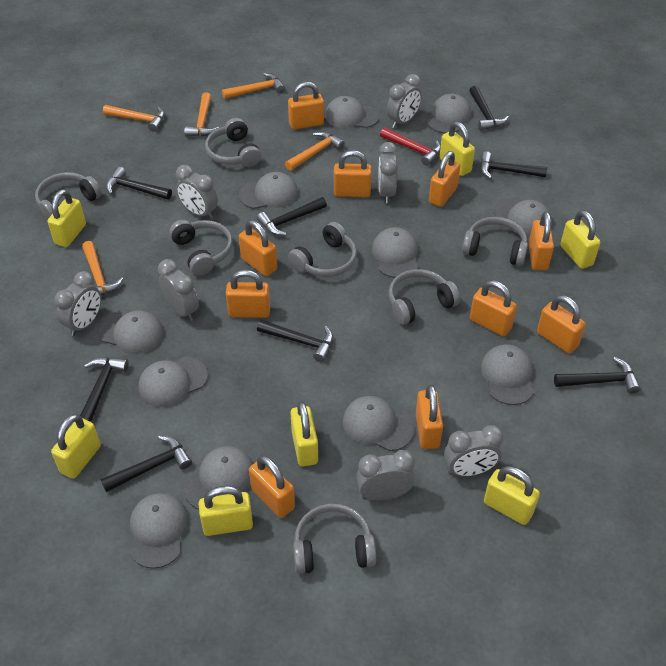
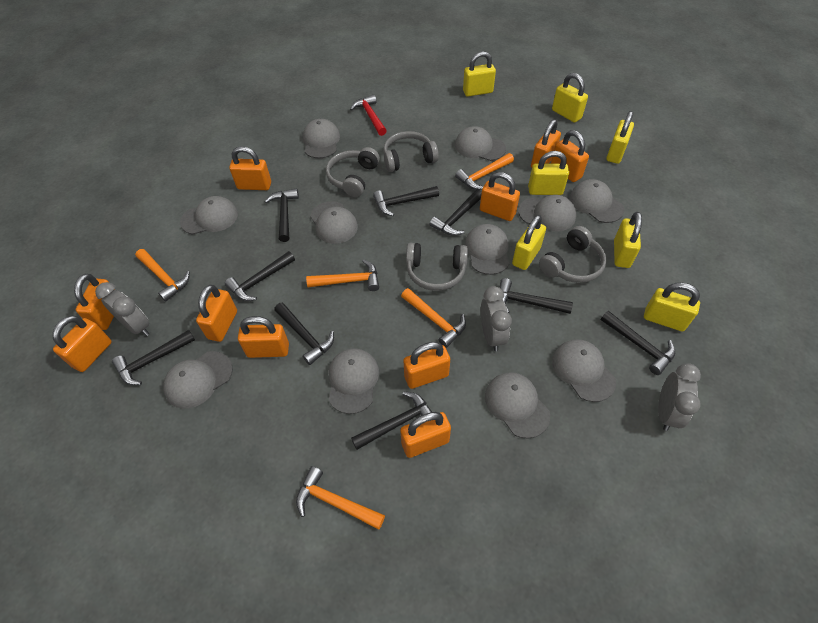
black hammer: 8 -> 9
grey clock: 7 -> 3
grey headphones: 7 -> 4

